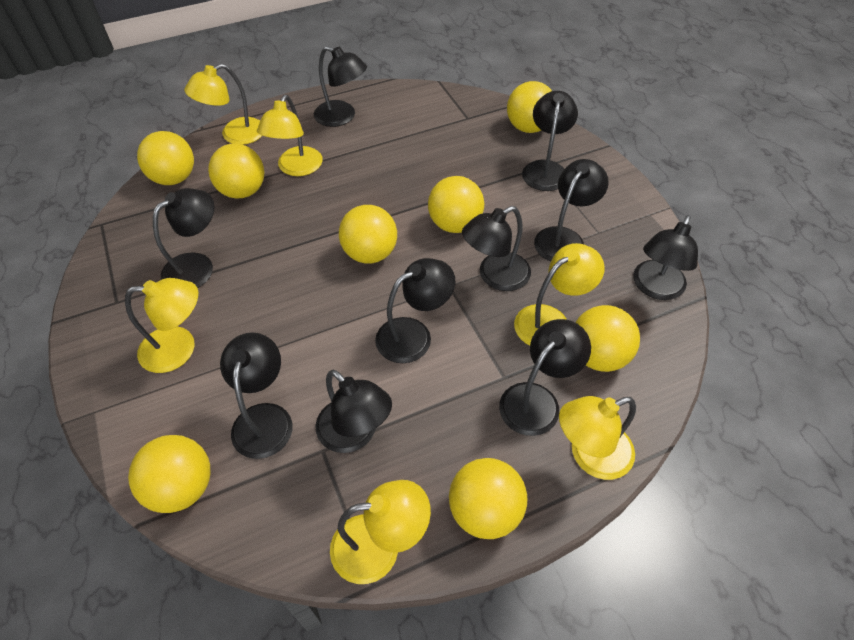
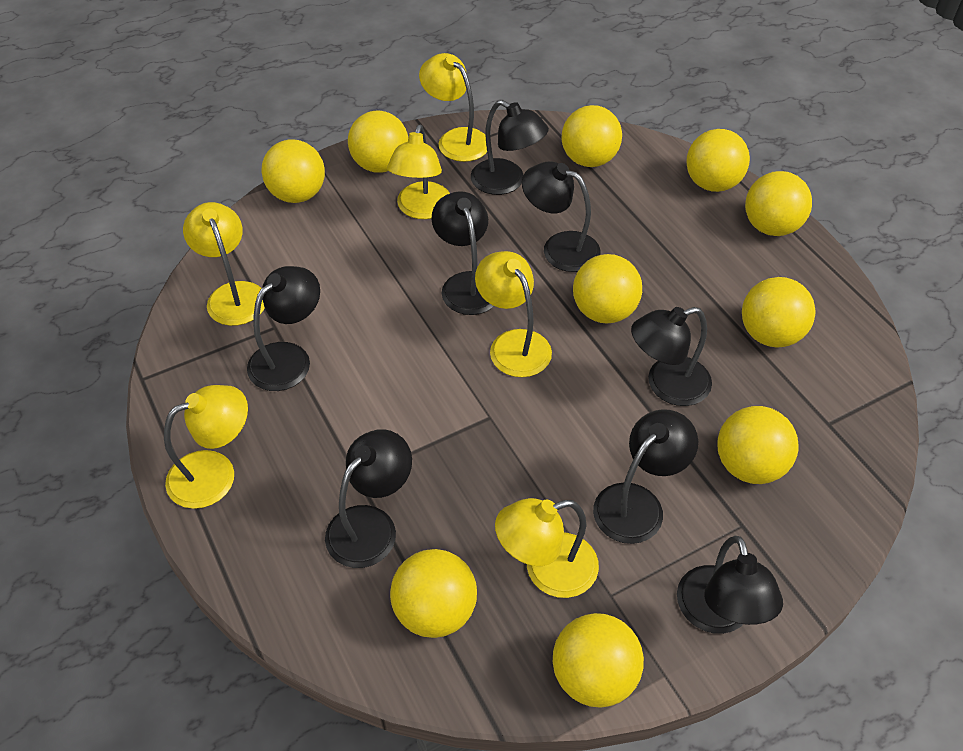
black lamp: 10 -> 8
yellow ball: 8 -> 10

